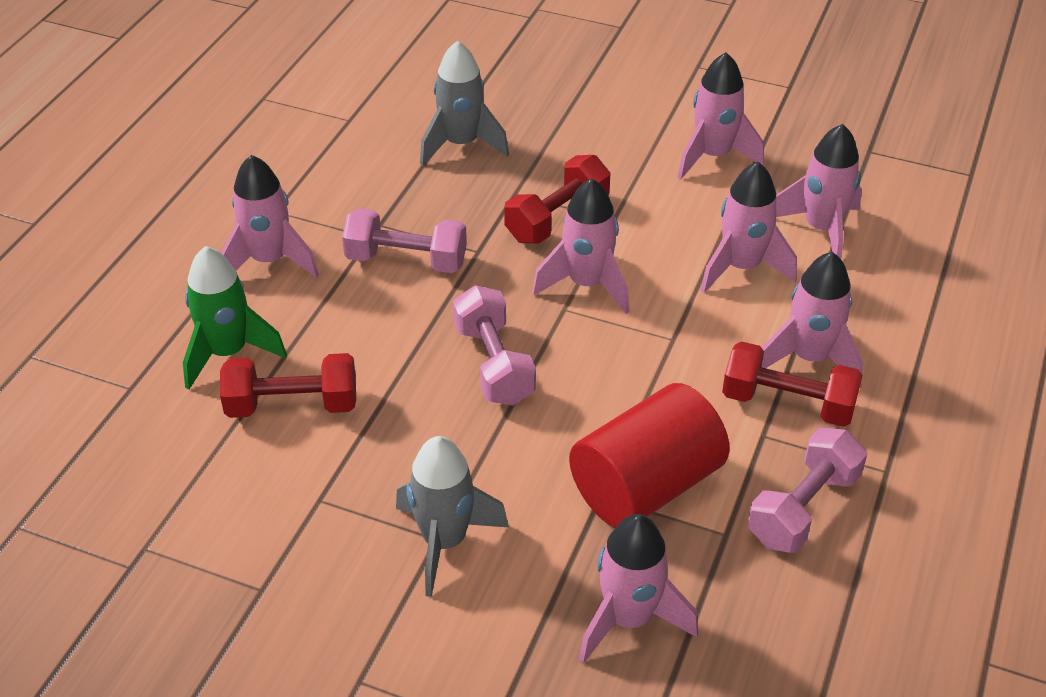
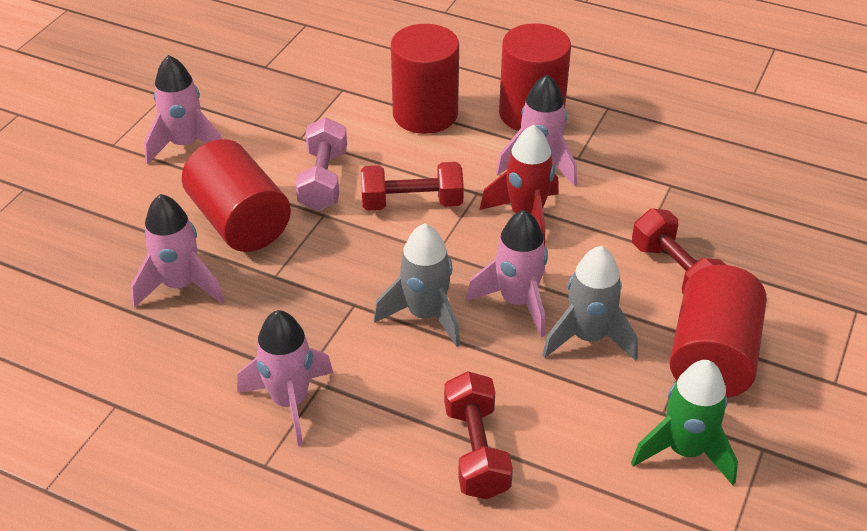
pink dumbbell: 3 -> 1
pink rocket: 7 -> 5
red cylinder: 1 -> 4
red rocket: 0 -> 1

